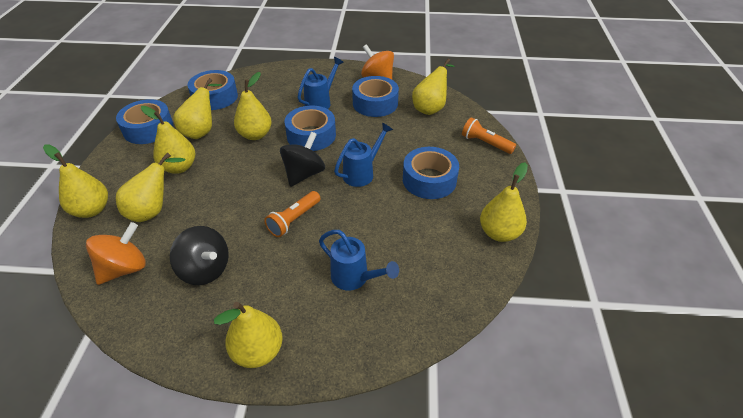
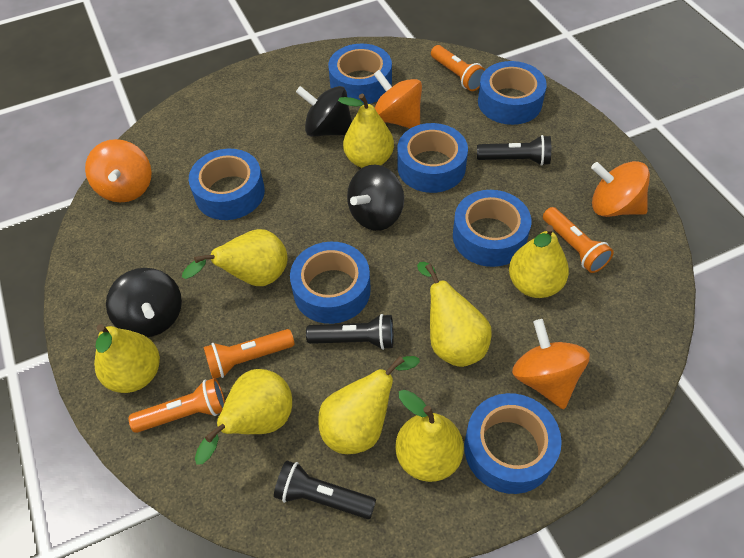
black flashlight: 0 -> 3
black spinning top: 2 -> 3
blue tape: 5 -> 7
blue watering can: 3 -> 0
orange flashlight: 2 -> 4
orange spinning top: 2 -> 4

